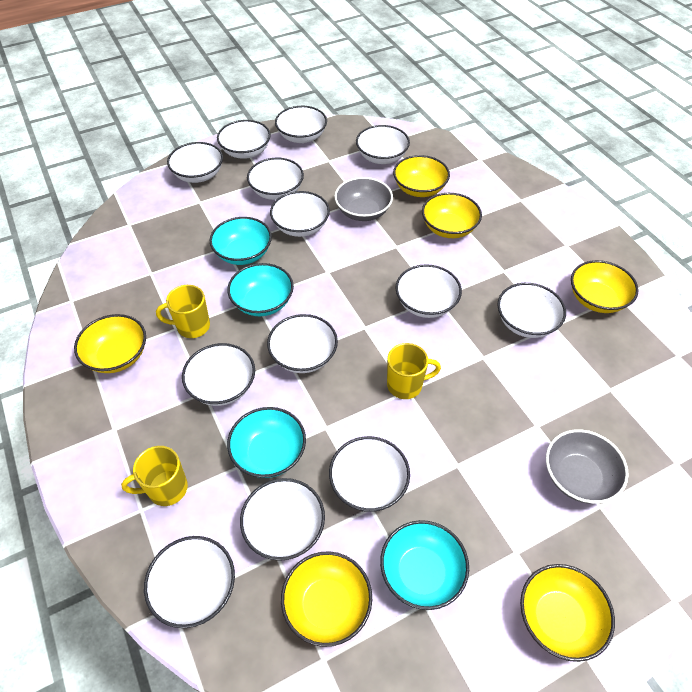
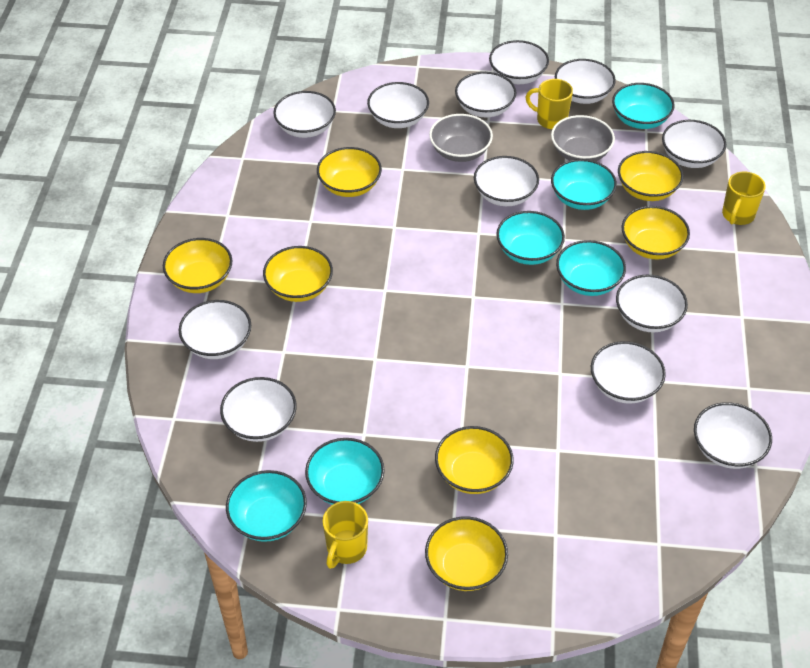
turquoise bowl: 4 -> 6
white bowl: 13 -> 12
yellow bowl: 6 -> 7

